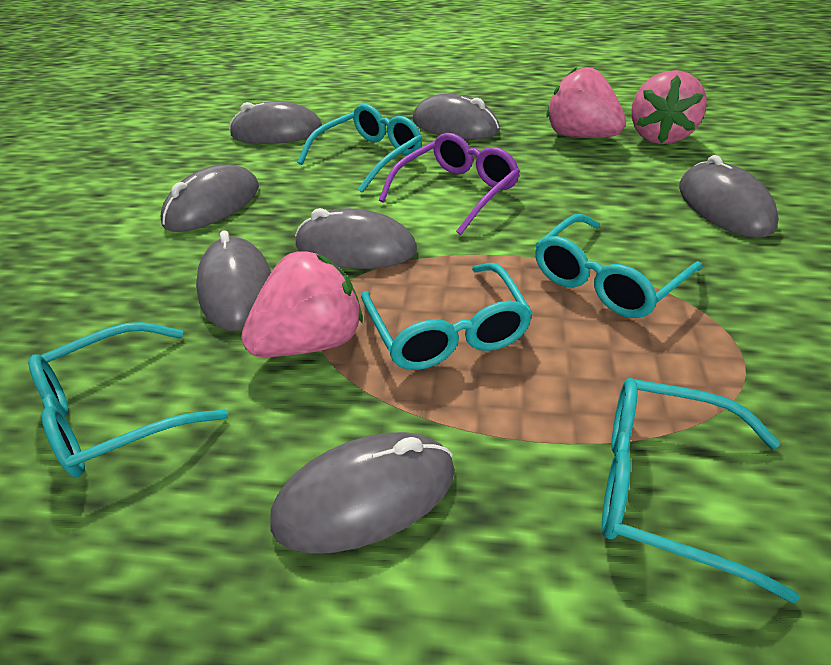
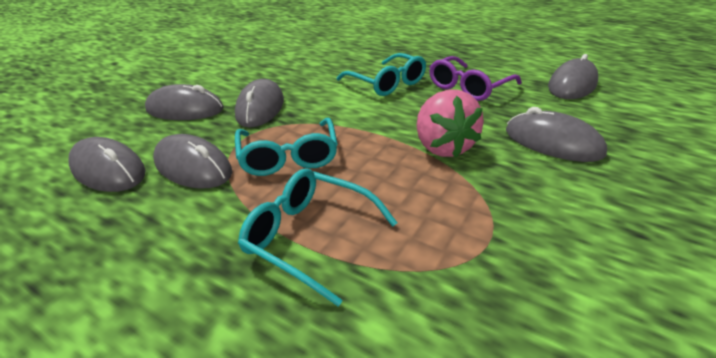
grey mouse: 7 -> 6
pink strawberry: 3 -> 1
turquoise glasses: 5 -> 3

